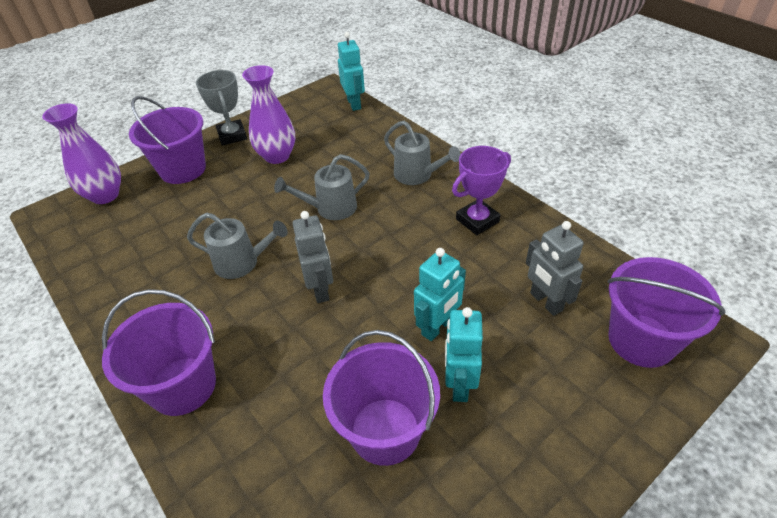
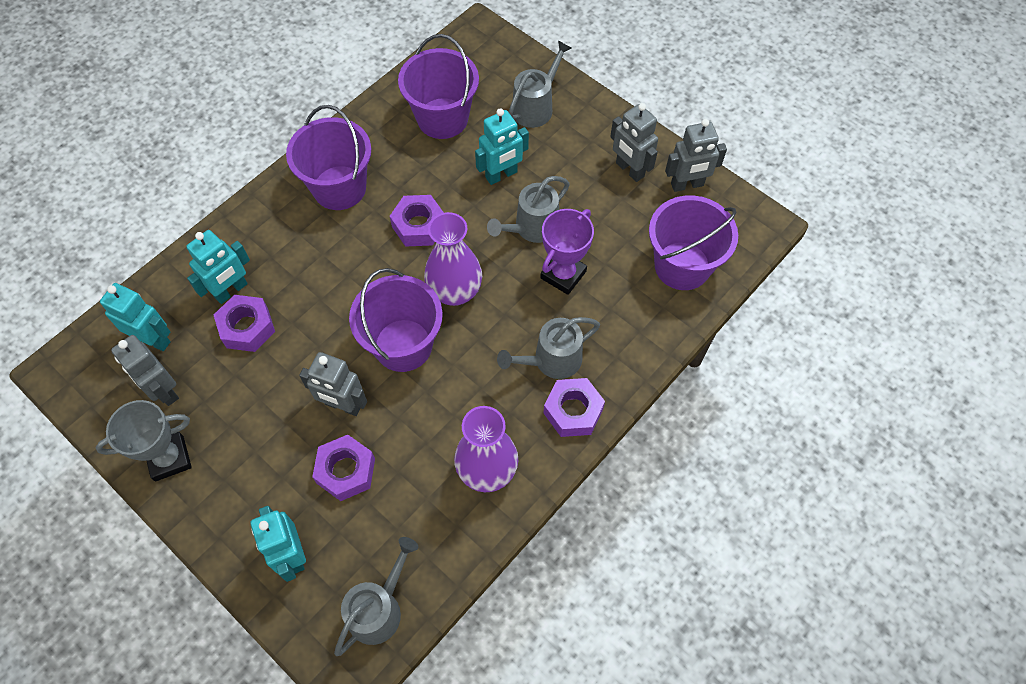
grey robot: 2 -> 4
grey watering can: 3 -> 4
purple nut: 0 -> 4
turquoise robot: 3 -> 4

